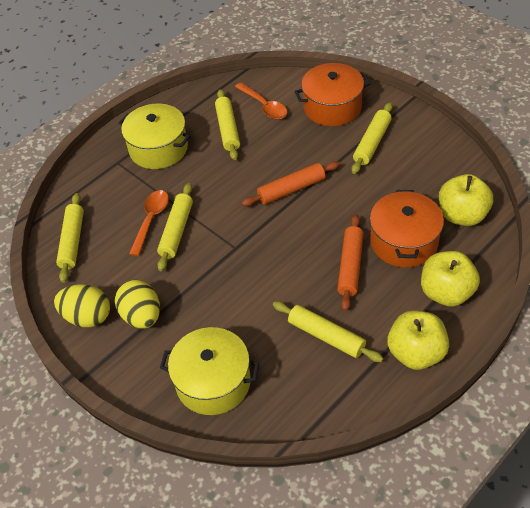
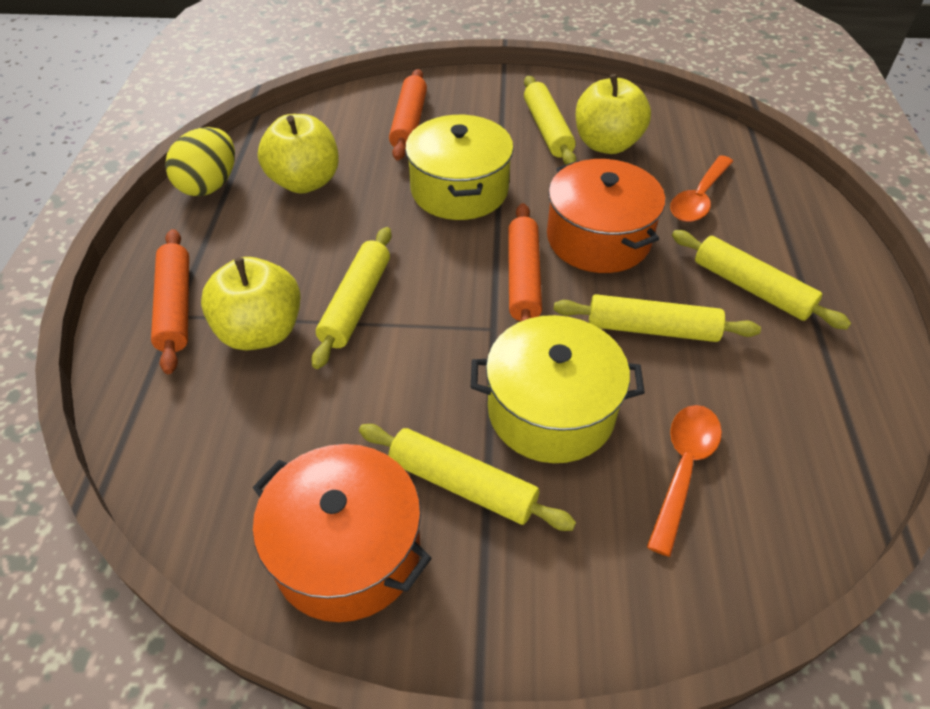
orange rolling pin: 2 -> 3
yellow egg: 2 -> 1

